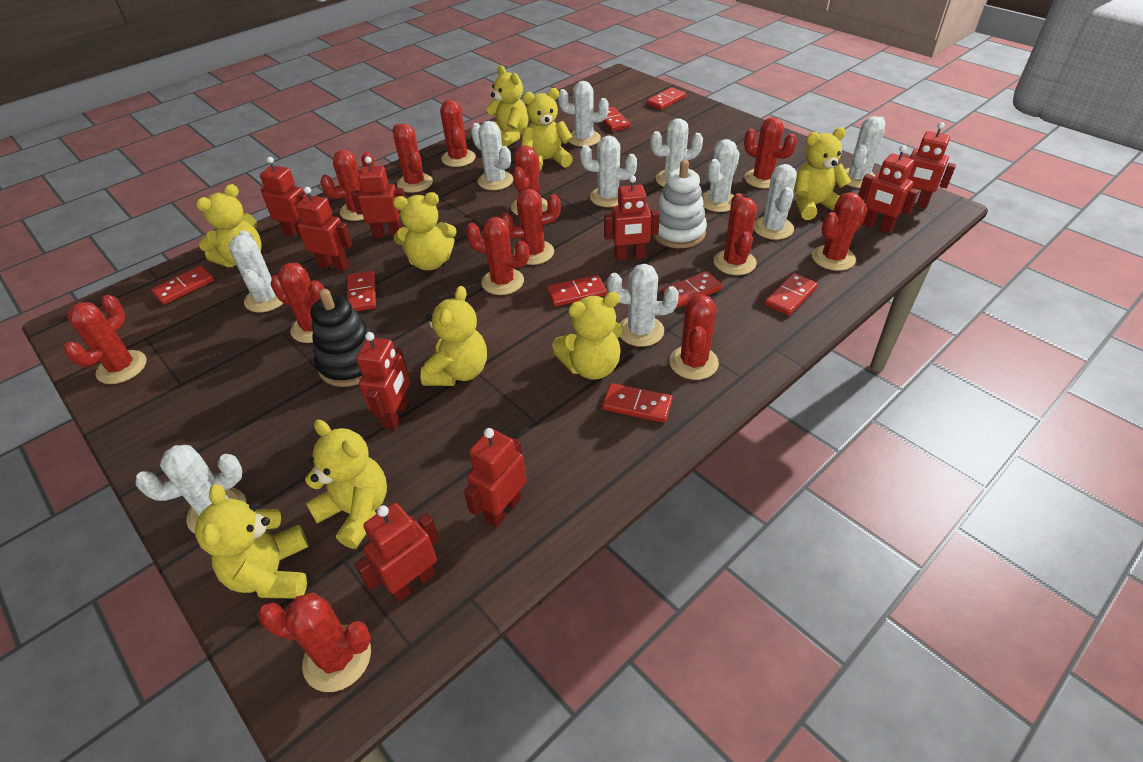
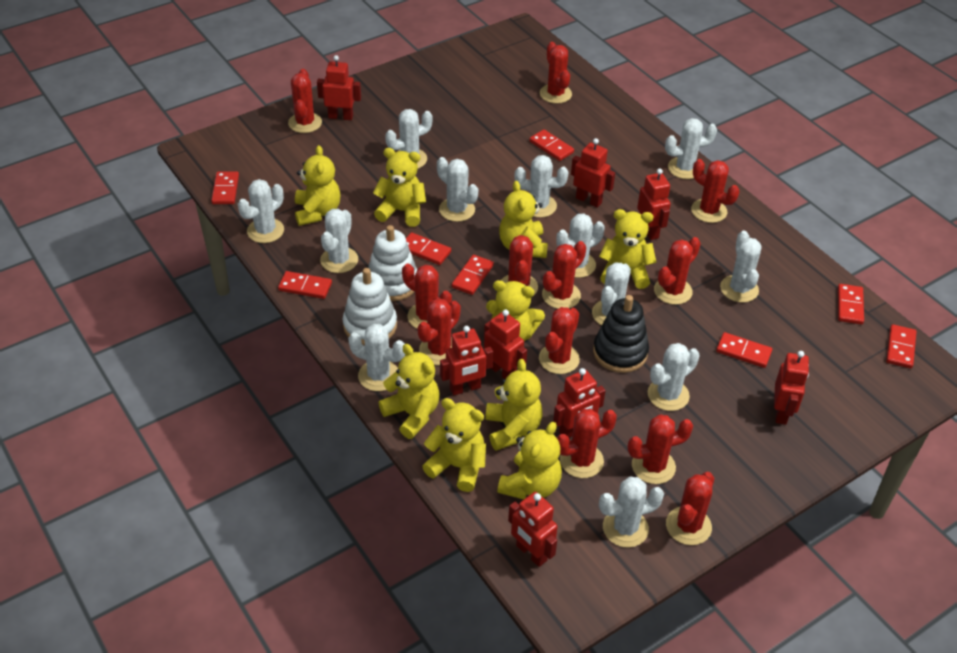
red cactus: 13 -> 12
red robot: 9 -> 8
white cactus: 10 -> 12
white stacking toy: 1 -> 2

